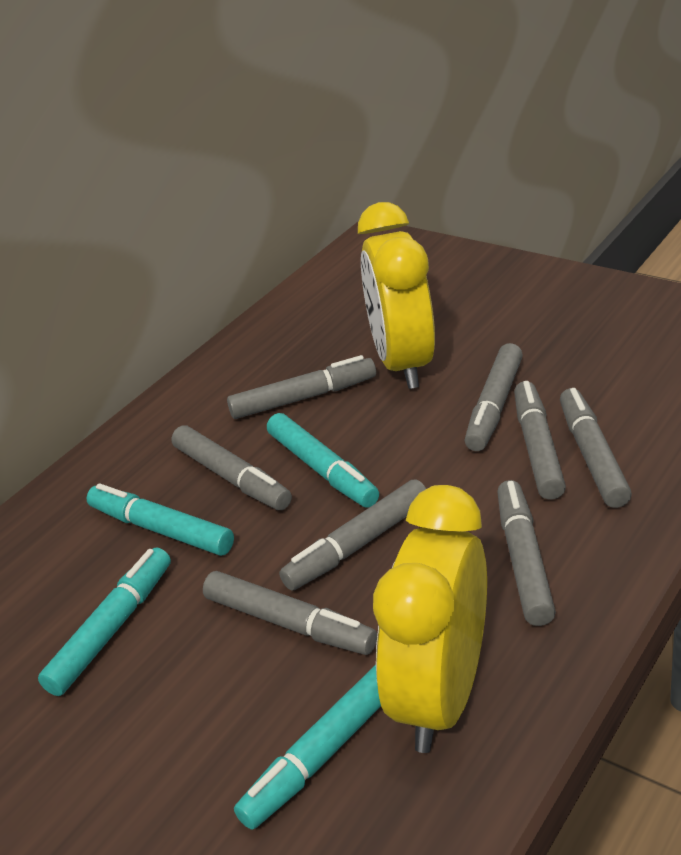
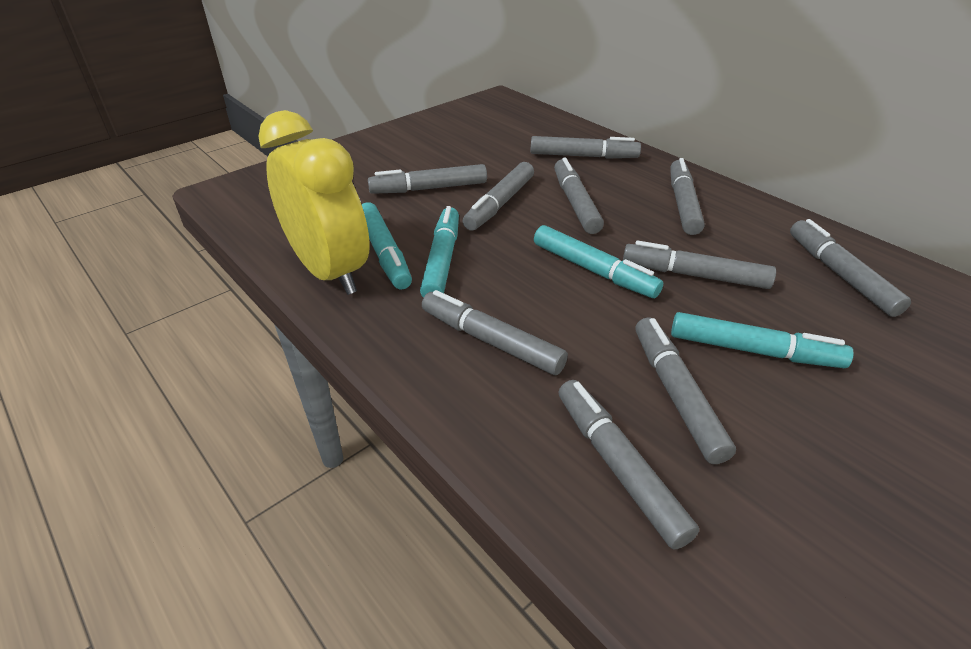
grey marker: 8 -> 10
yellow clock: 2 -> 1

